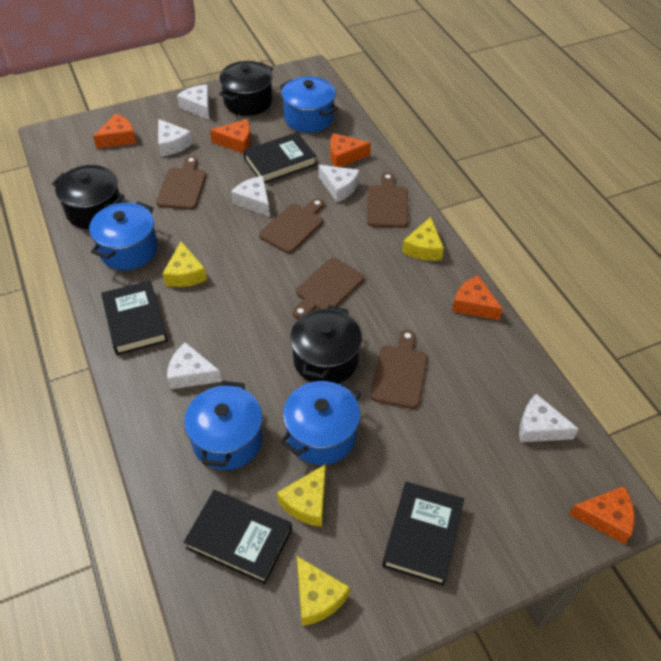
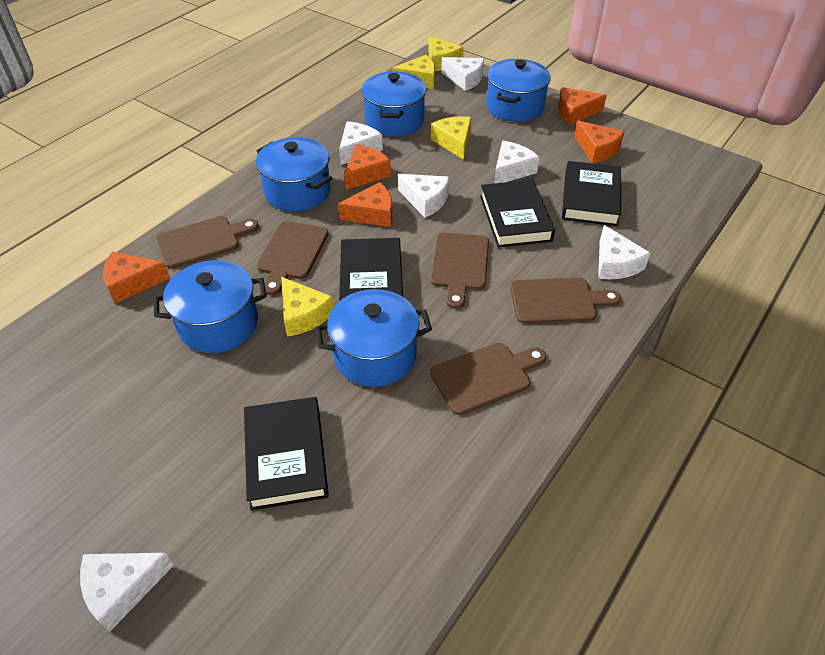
black pot: 3 -> 0
blue pot: 4 -> 5

